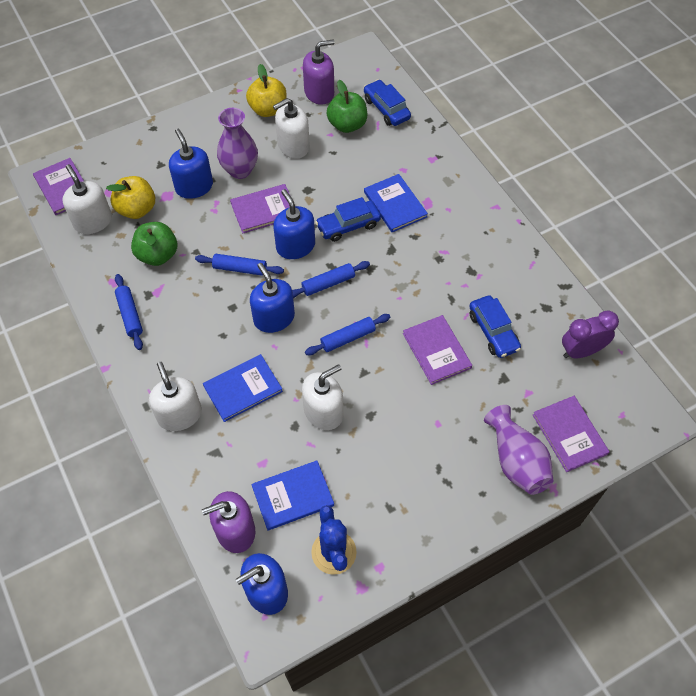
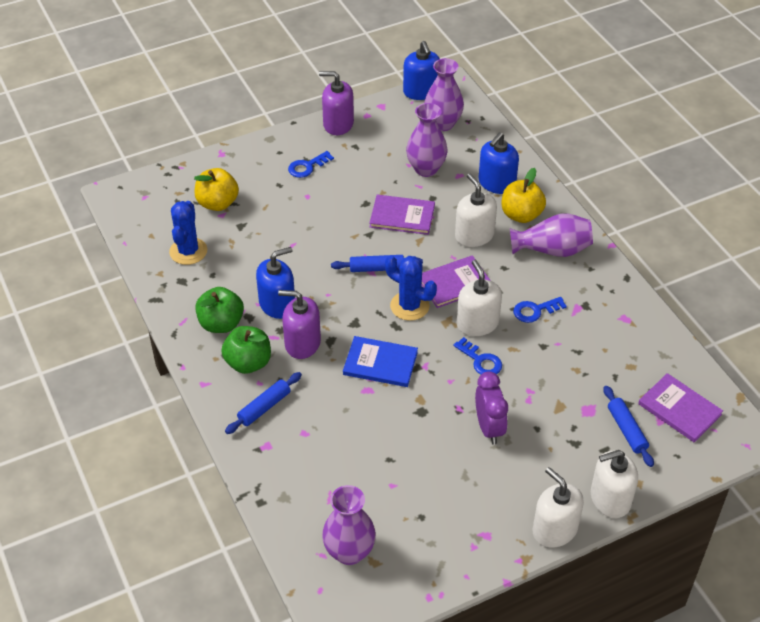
blue book: 3 -> 1
blue cactus: 1 -> 2
blue car: 3 -> 0
blue key: 0 -> 3
blue rolling pin: 4 -> 3
blue soap dispenser: 4 -> 3
purple book: 4 -> 3
purple vase: 2 -> 4

